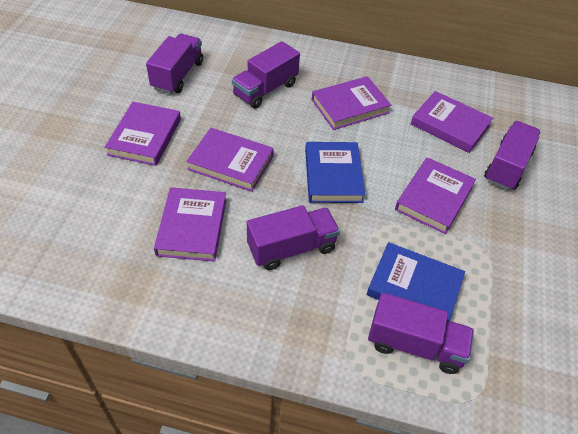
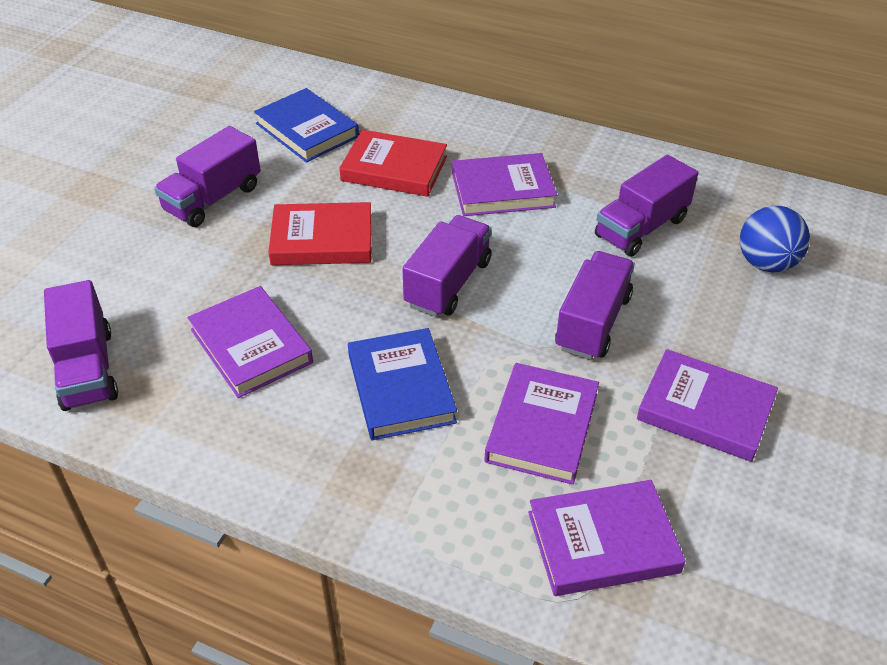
blue ball: 0 -> 1
purple book: 6 -> 5
red book: 0 -> 2

